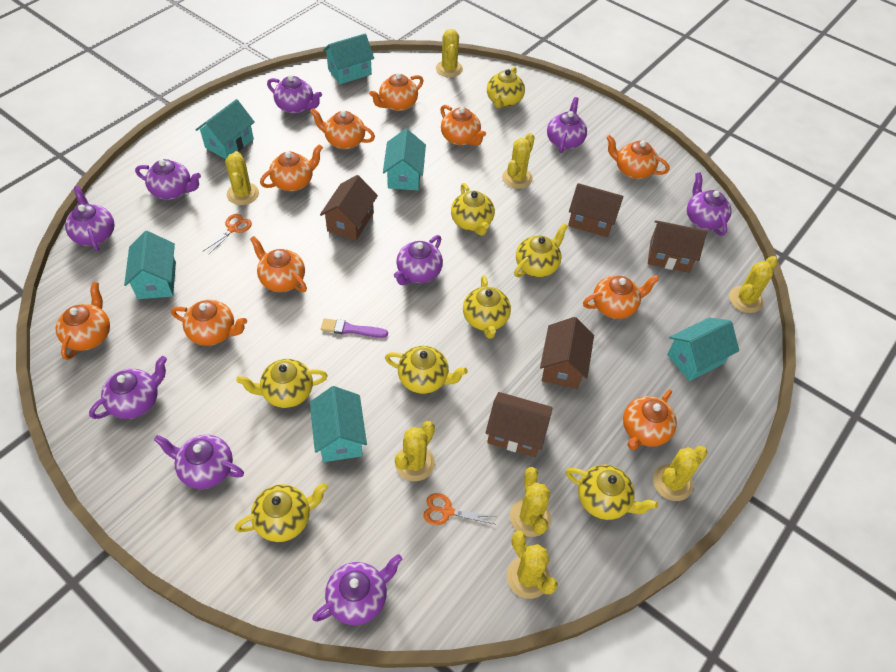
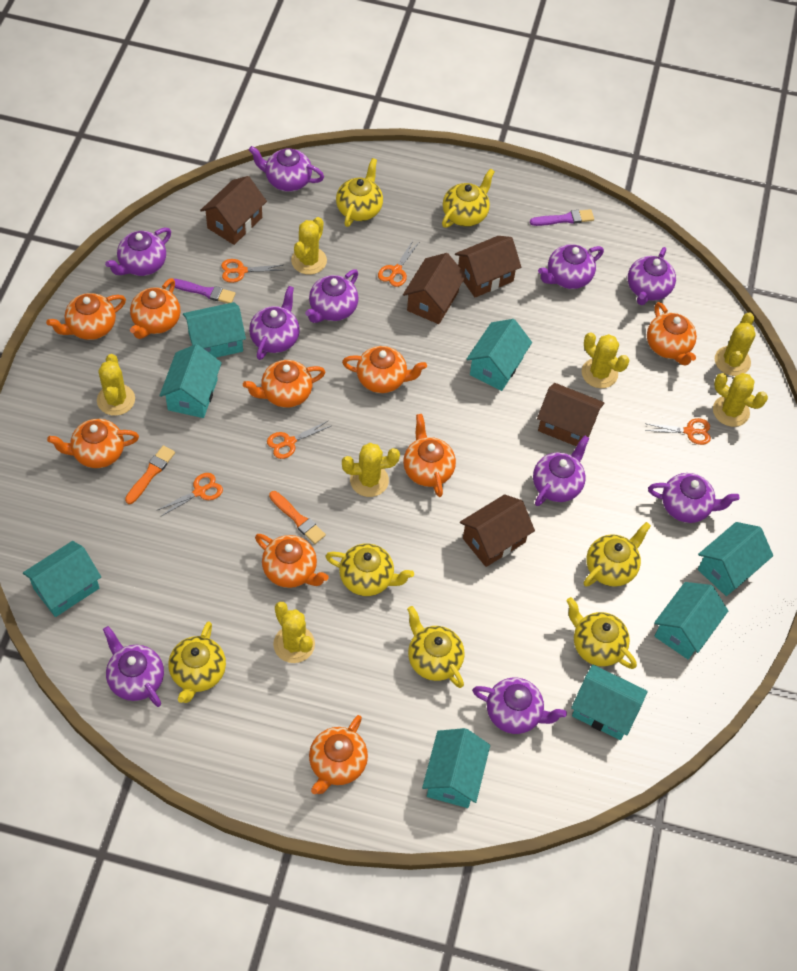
orange brush: 0 -> 2
orange scissors: 2 -> 5
orange teapot: 10 -> 9
purple brush: 1 -> 2
purple teapot: 9 -> 10
turquoise house: 6 -> 8
yellow cactus: 8 -> 7
yellow teapot: 8 -> 7

